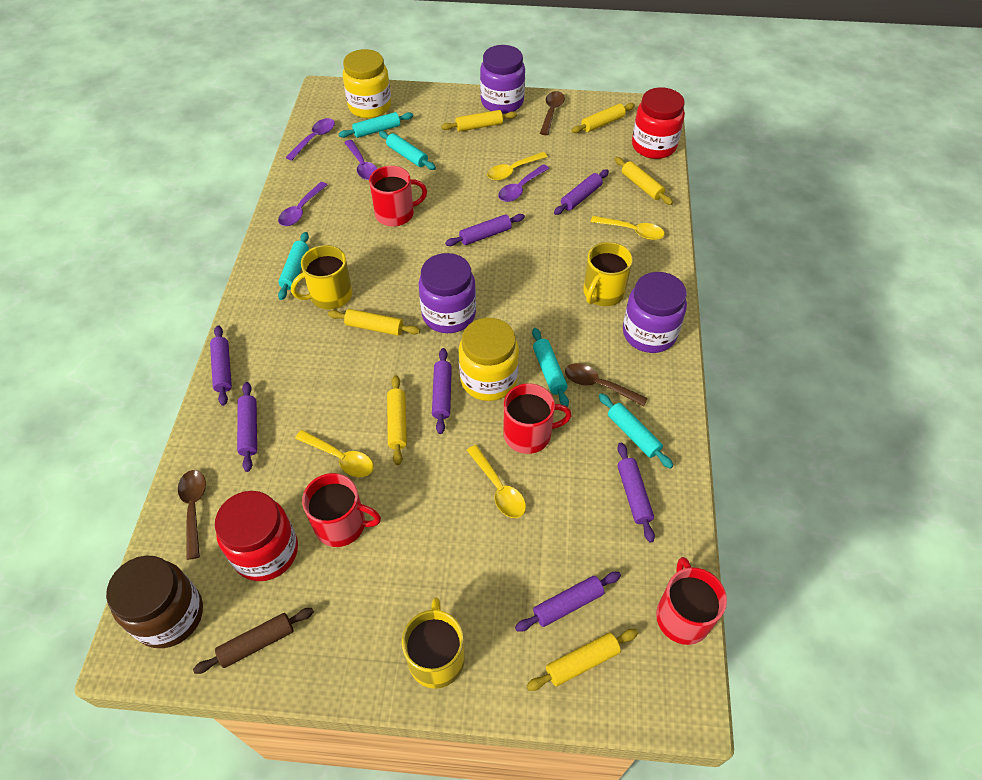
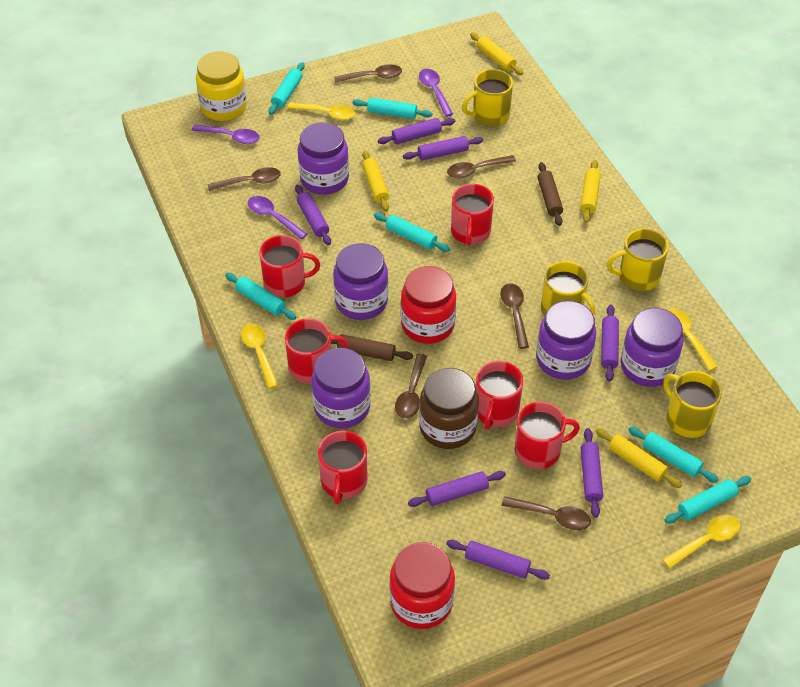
brown rolling pin: 1 -> 2
brown spoon: 3 -> 6
purple jar: 3 -> 5
purple spoon: 4 -> 3
red mug: 4 -> 6
turquoise rolling pin: 5 -> 6
yellow jar: 2 -> 1
yellow mug: 3 -> 4
yellow rolling pin: 6 -> 4

